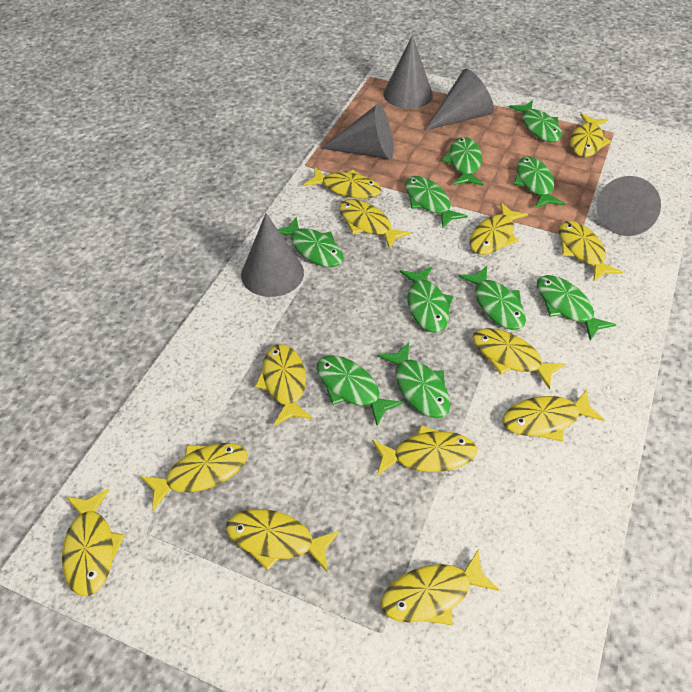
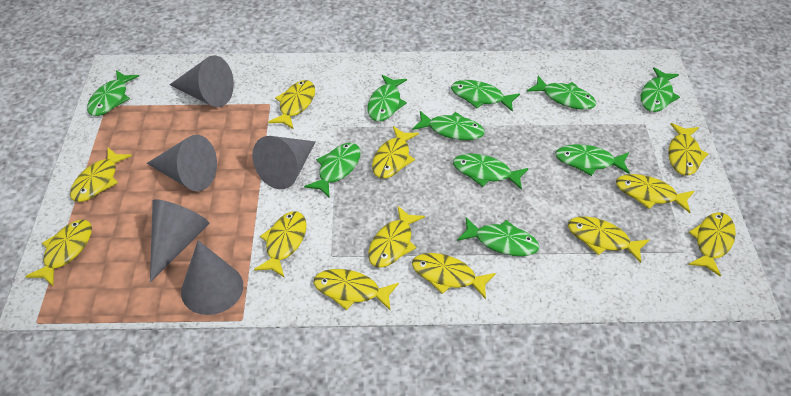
yellow fish: 13 -> 12

